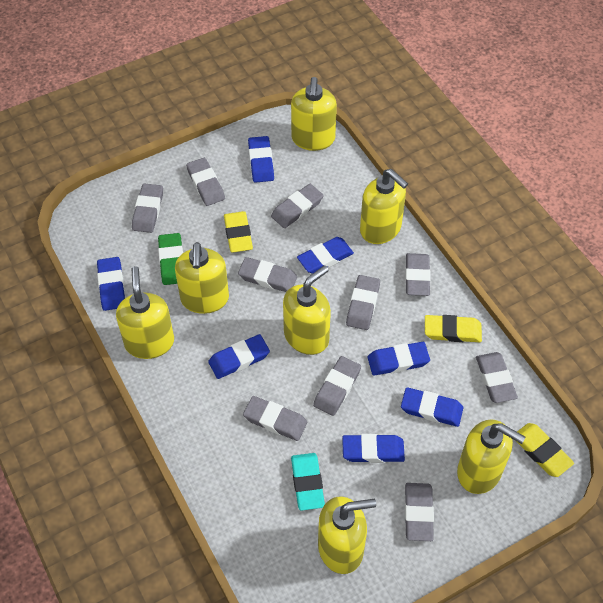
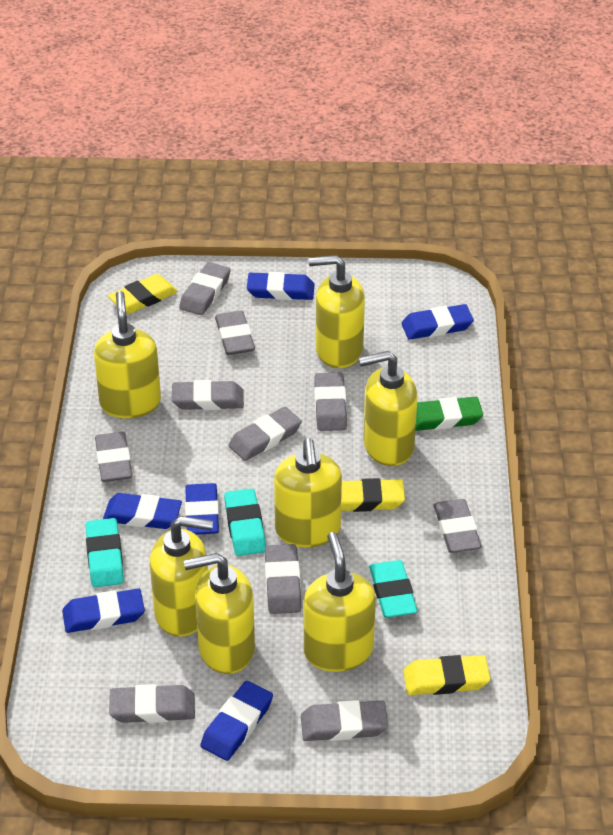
blue eraser: 7 -> 6
turquoise eraser: 1 -> 3

